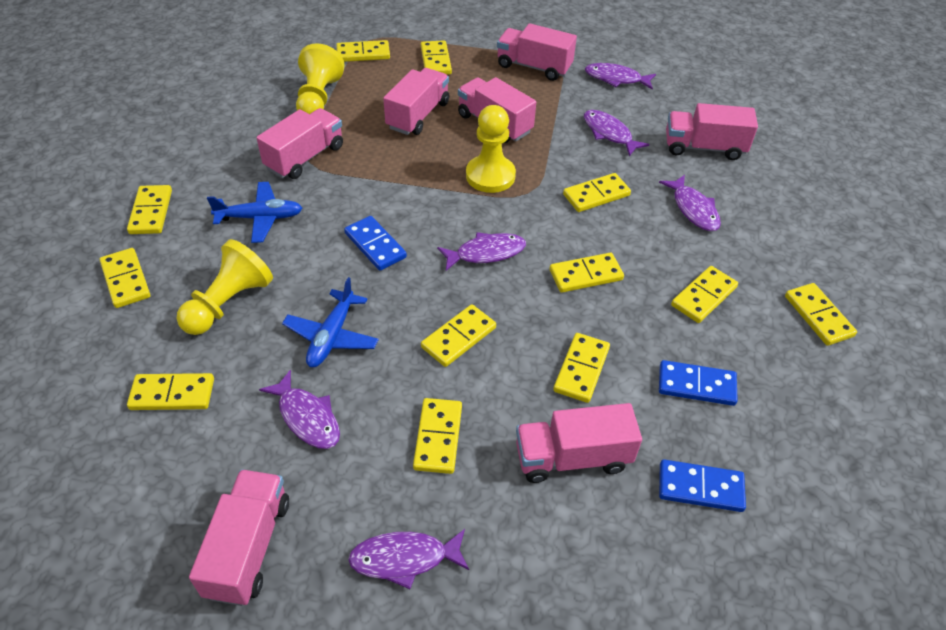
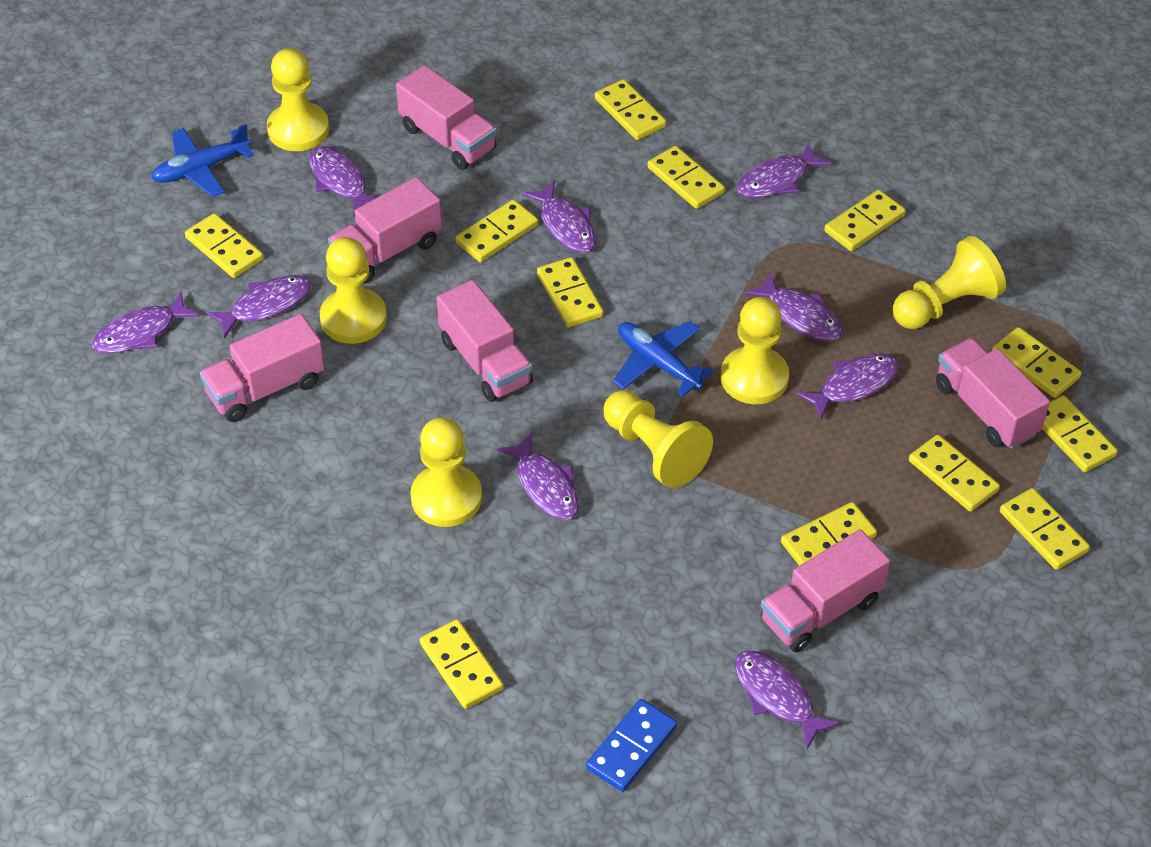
blue domino: 3 -> 1
pink truck: 7 -> 6
purple fish: 6 -> 9
yellow pawn: 3 -> 6

